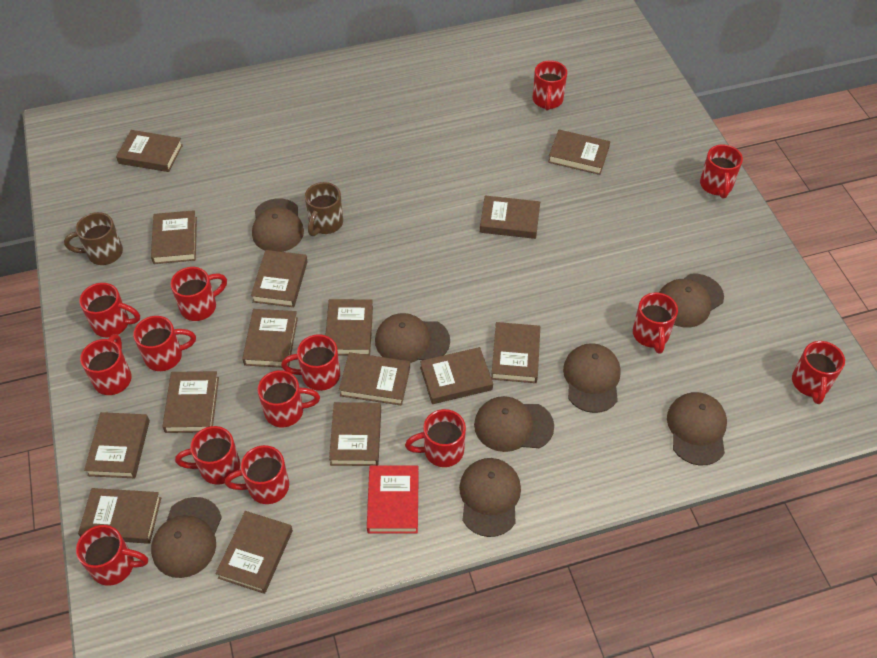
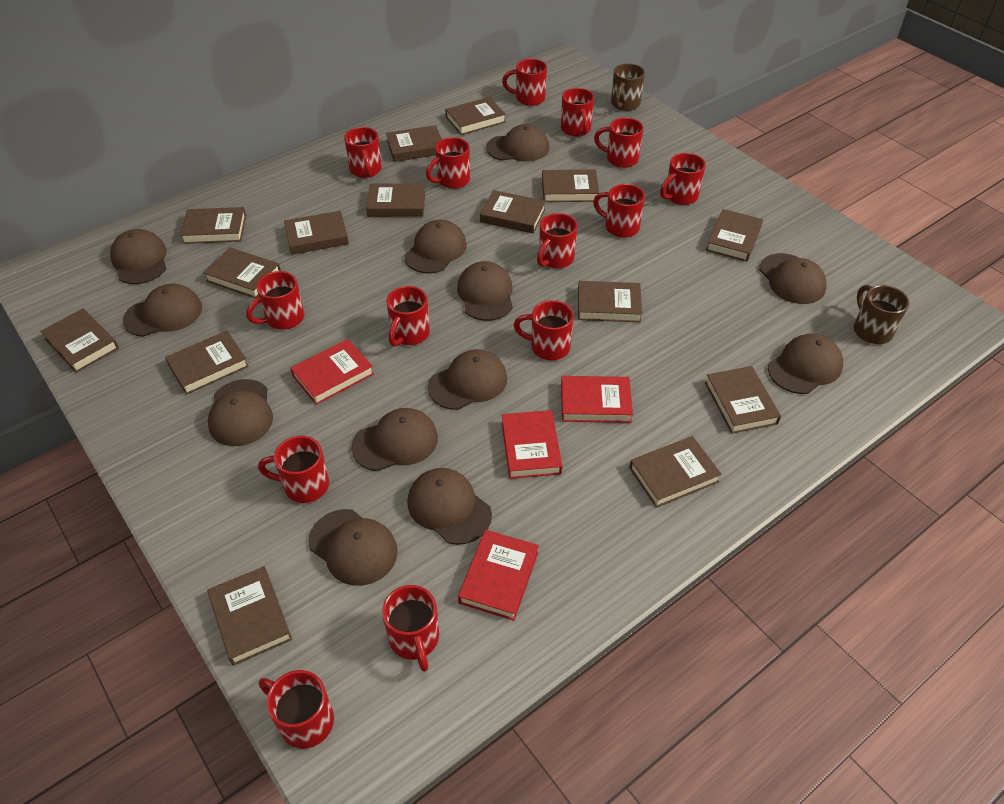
brown cap: 8 -> 12
red book: 1 -> 4

